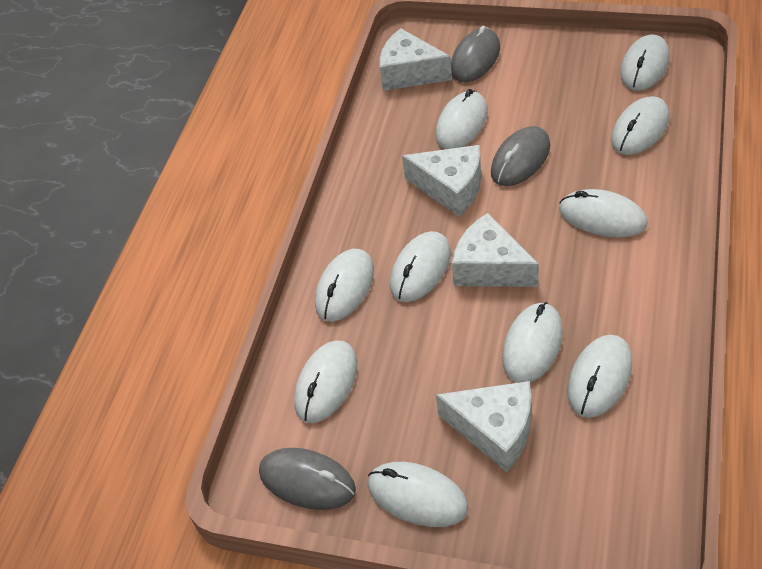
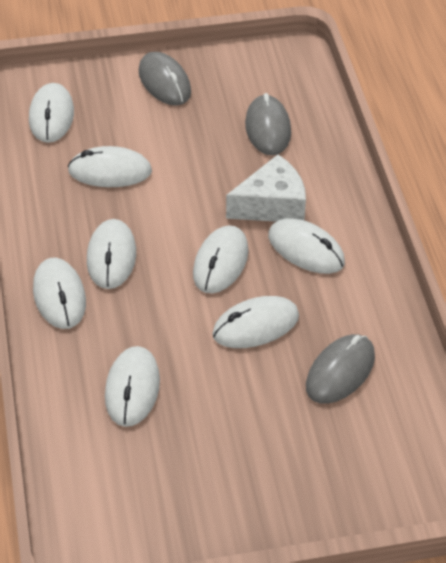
white cheese: 4 -> 1
white mouse: 10 -> 8

